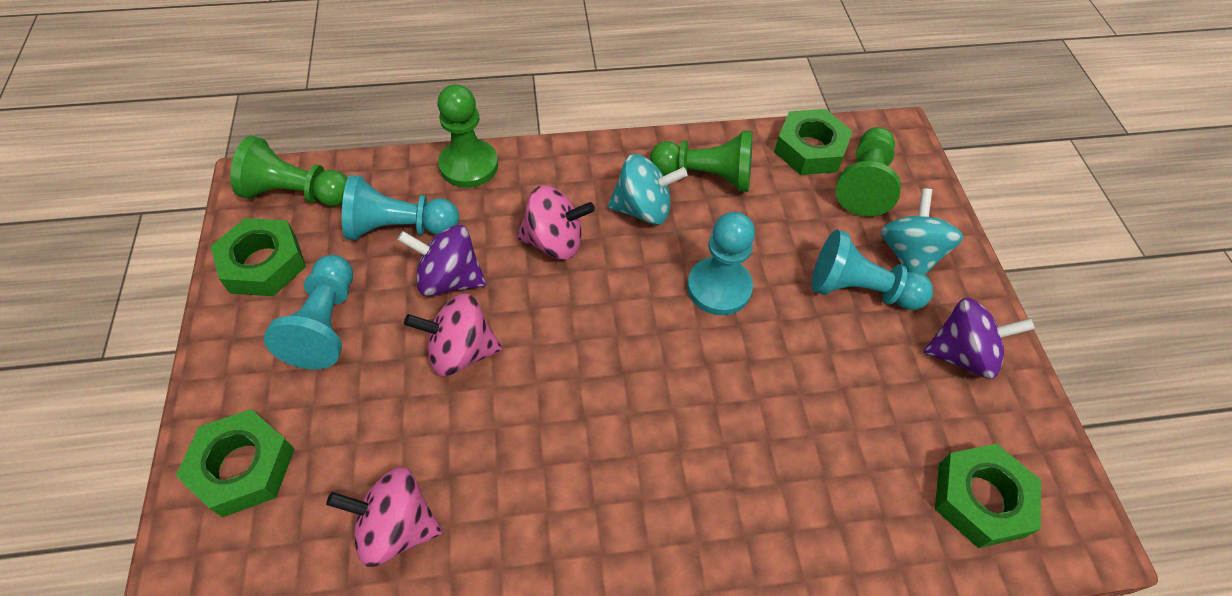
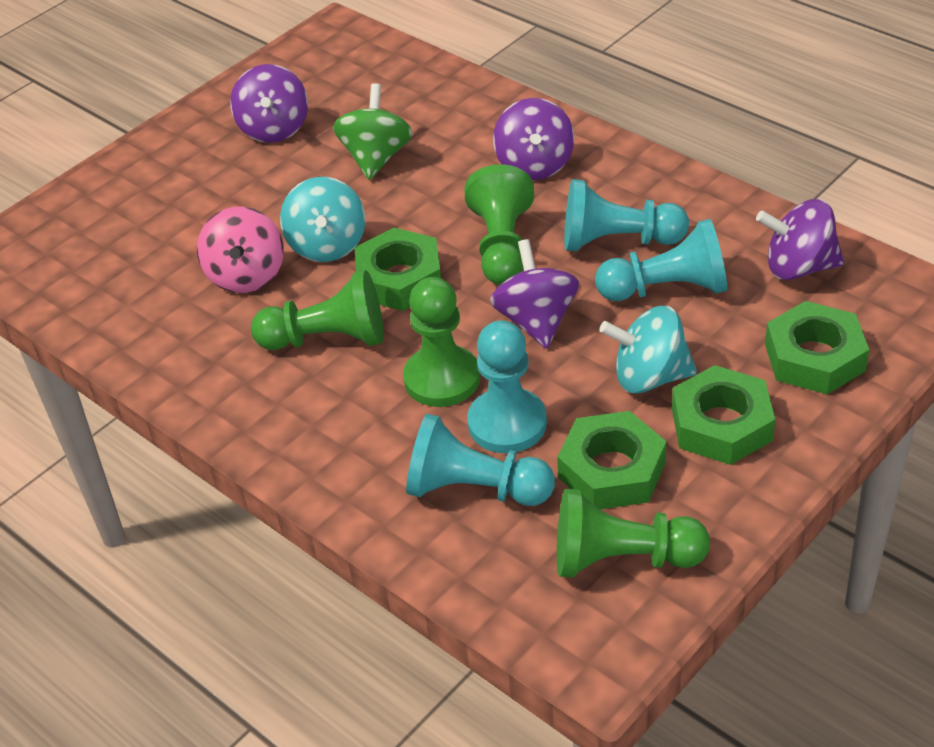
green spinning top: 0 -> 1
pink spinning top: 3 -> 1
purple spinning top: 2 -> 4

